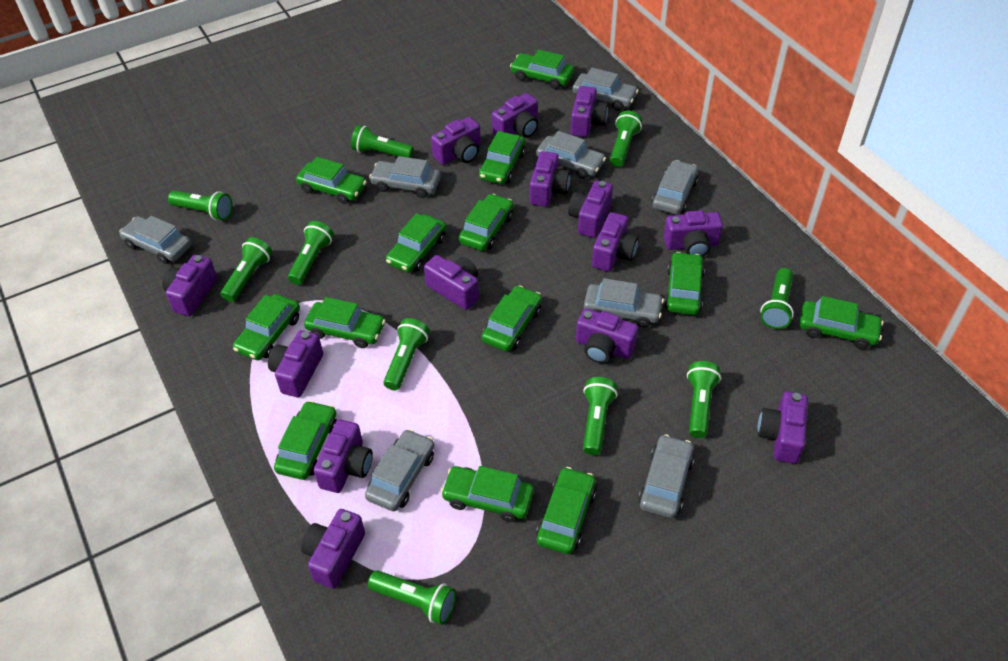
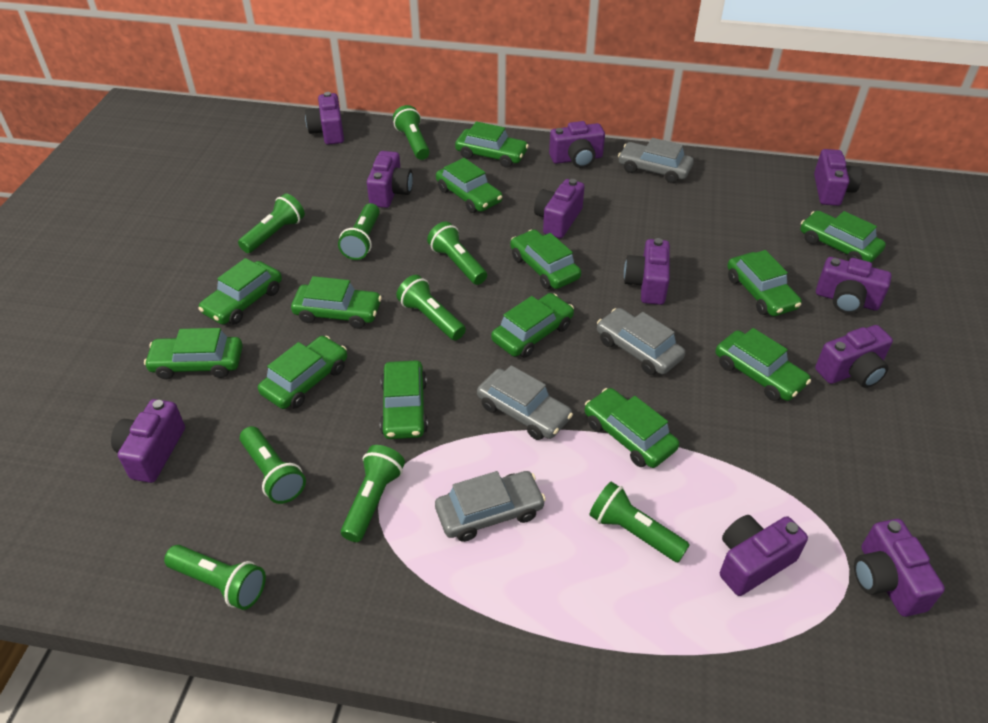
green flashlight: 10 -> 9
grey car: 8 -> 4
purple camera: 14 -> 11

